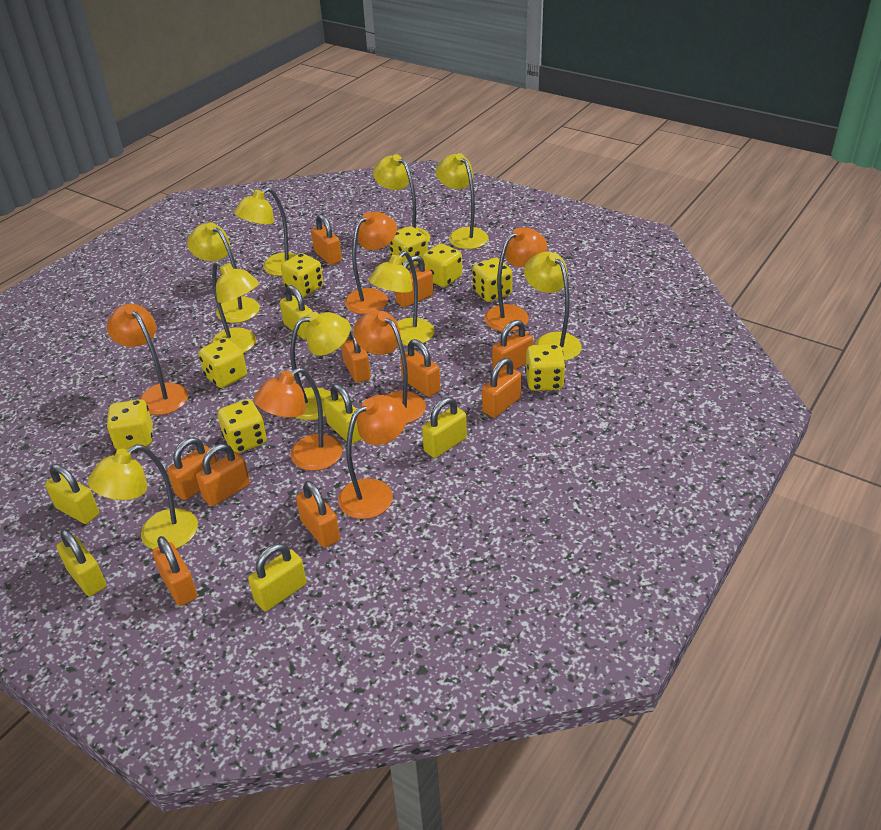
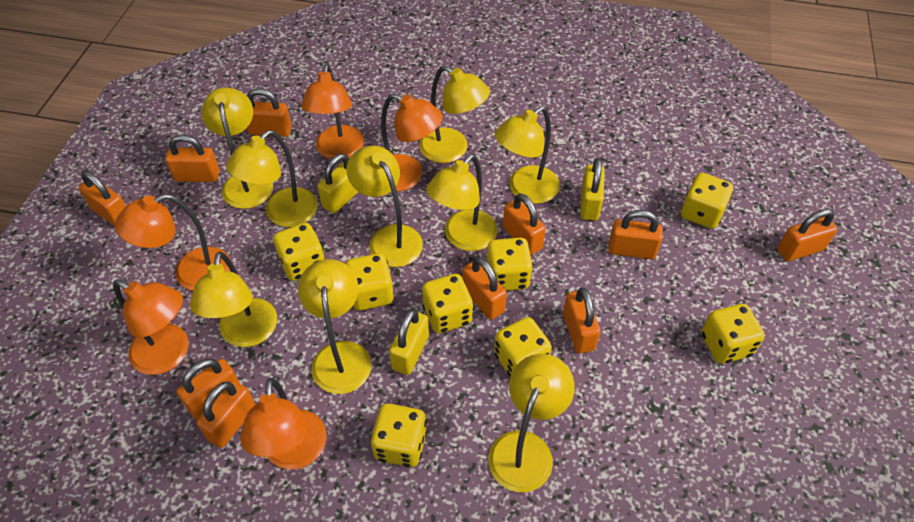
orange lamp: 6 -> 5
yellow padlock: 6 -> 3

